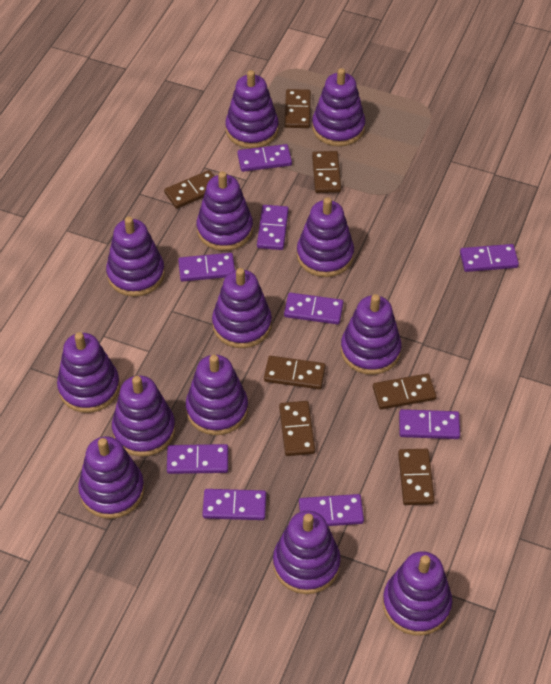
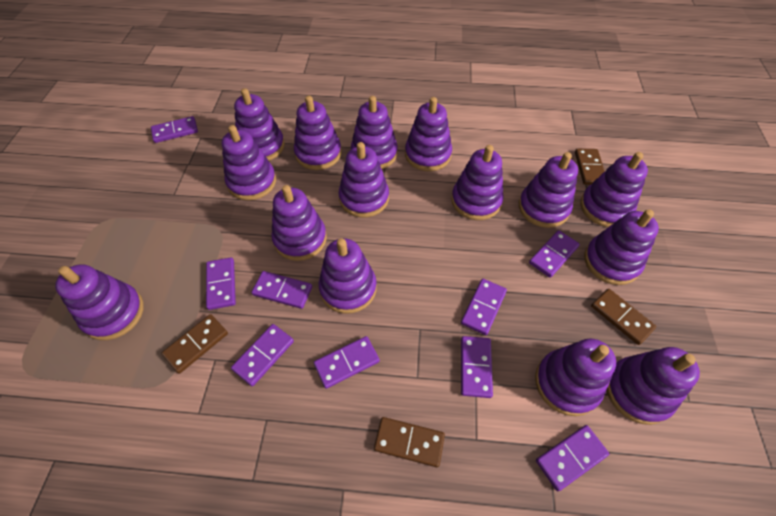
brown domino: 7 -> 4
purple stacking toy: 13 -> 15

